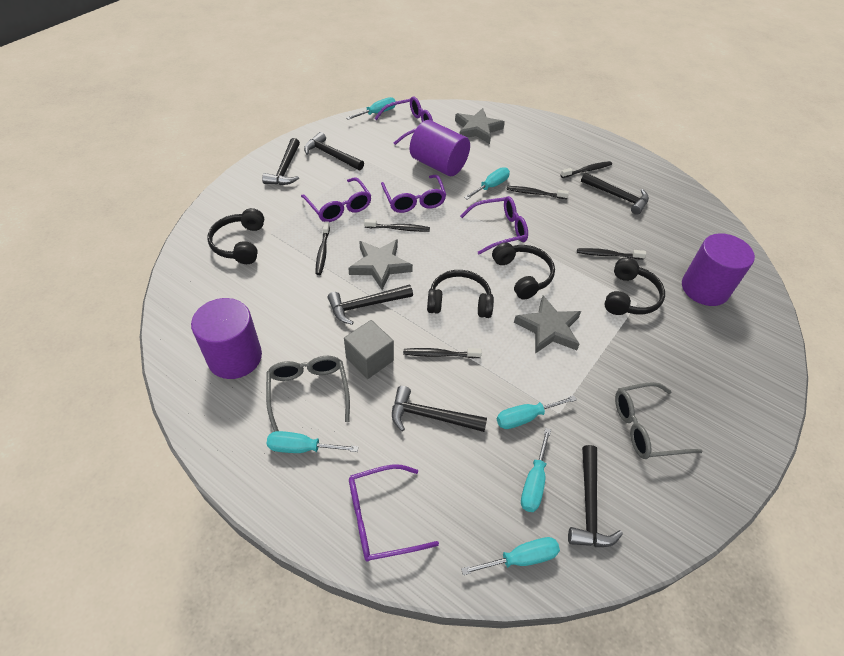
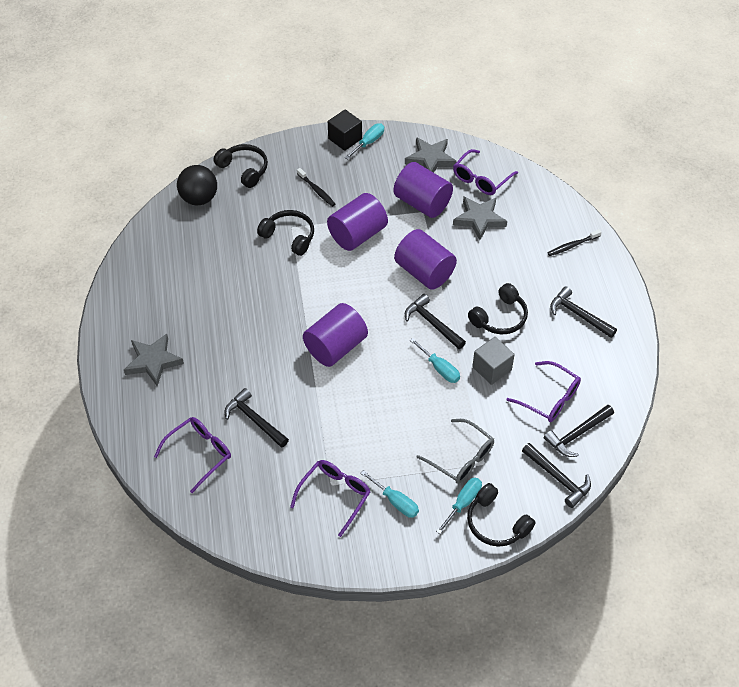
black ball: 0 -> 1
black cube: 0 -> 1
black hammer: 6 -> 5
black toothbrush: 6 -> 2
grey glasses: 2 -> 1
purple cylinder: 3 -> 4
purple glasses: 5 -> 4
turquoise screwdriver: 6 -> 4

